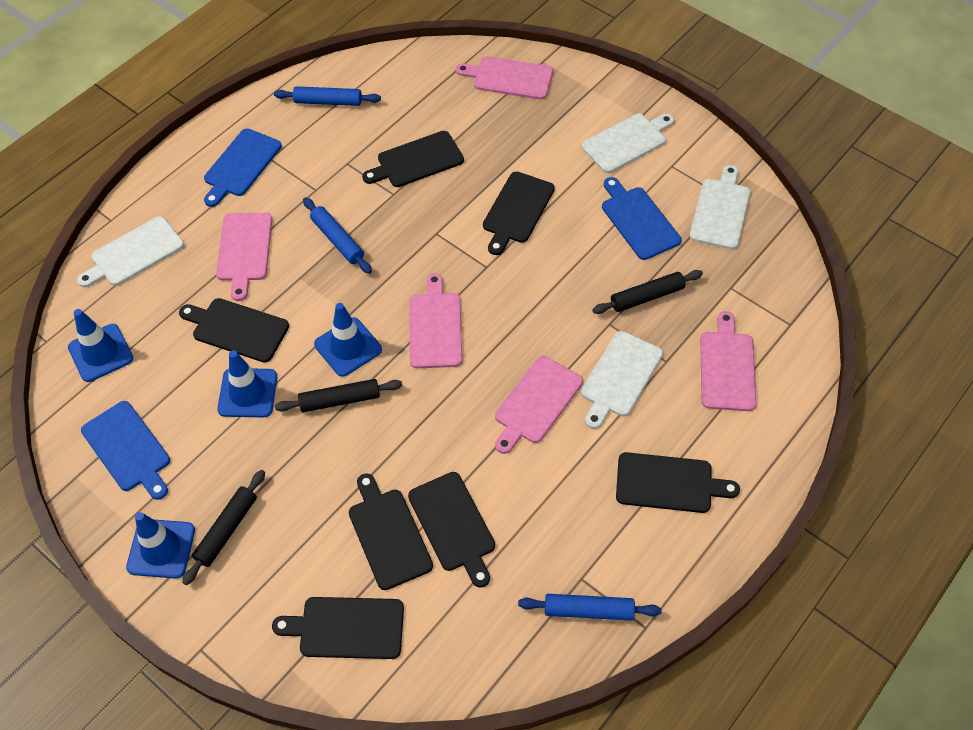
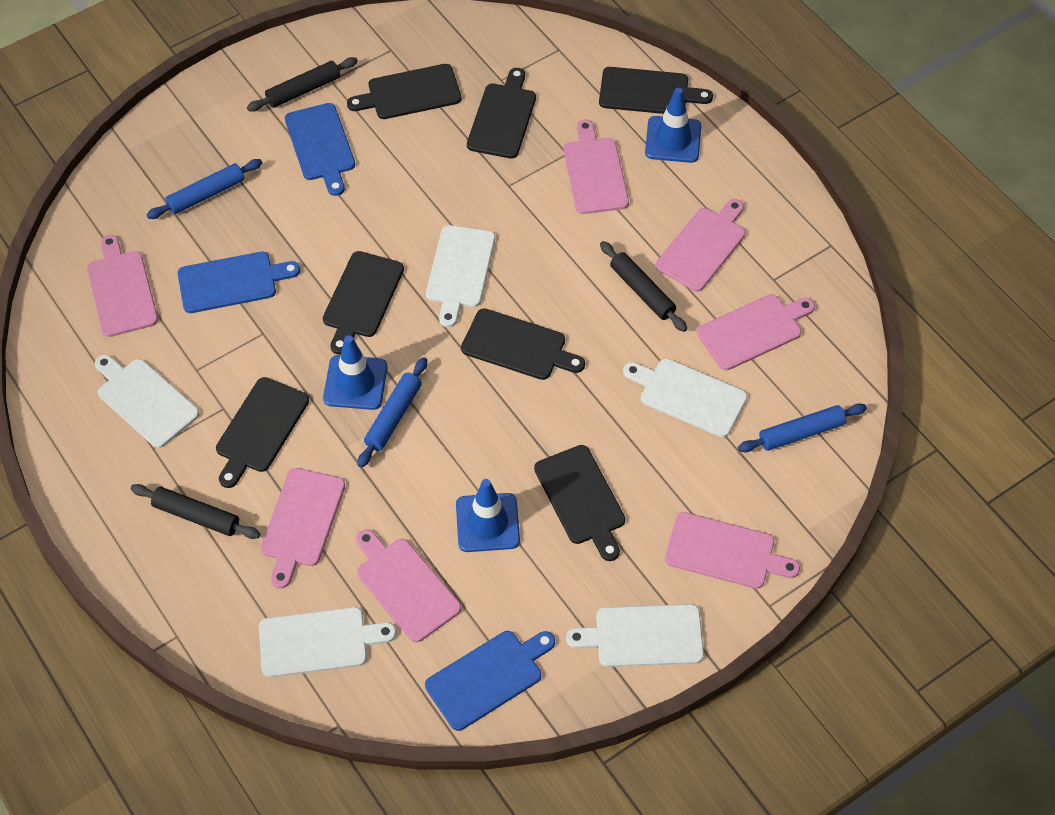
blue traffic cone: 4 -> 3
pink cutting board: 5 -> 7
white cutting board: 4 -> 5

